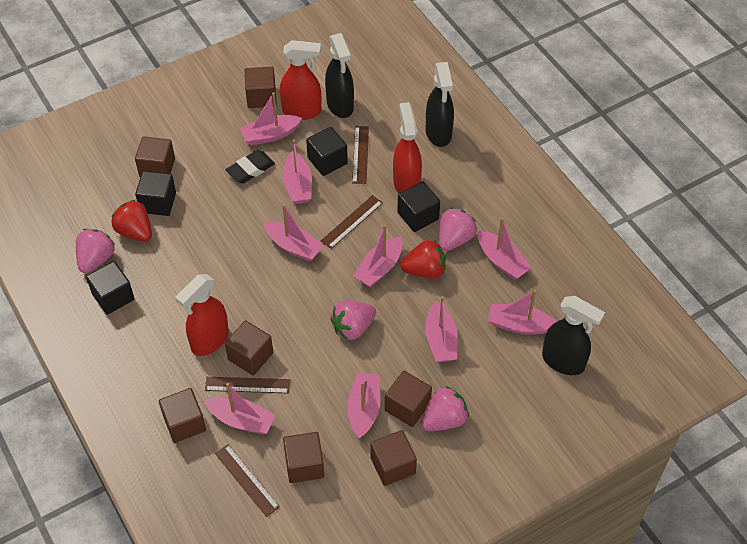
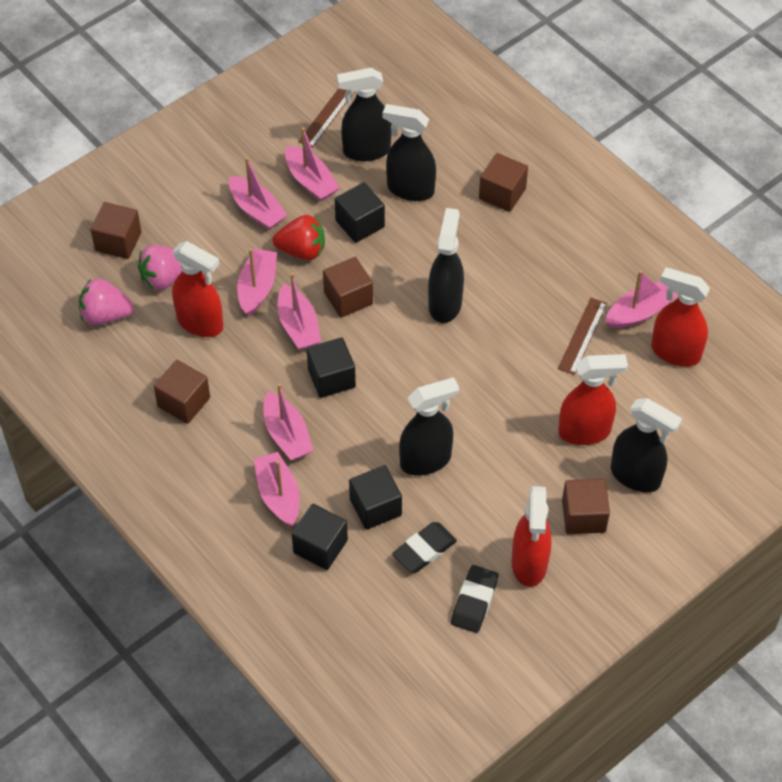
black eraser: 1 -> 2
black spray bottle: 3 -> 5
brown cube: 7 -> 5
brown ruler: 4 -> 2
pink boat: 9 -> 7
pink strawberry: 4 -> 2
red spray bottle: 3 -> 4
red strawberry: 2 -> 1

